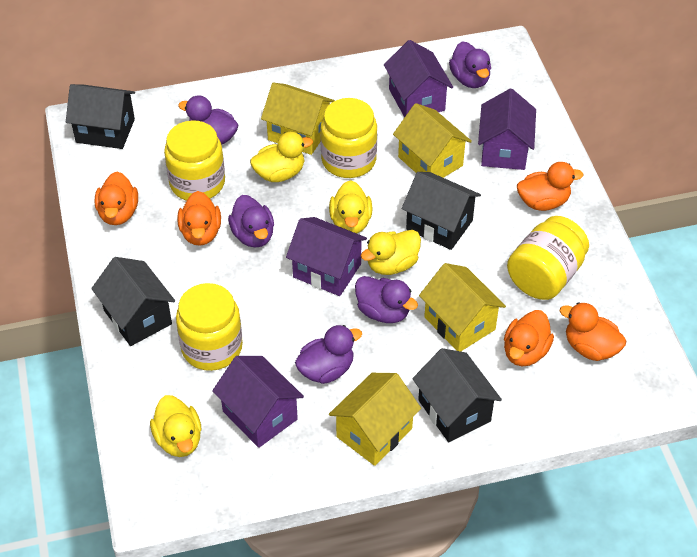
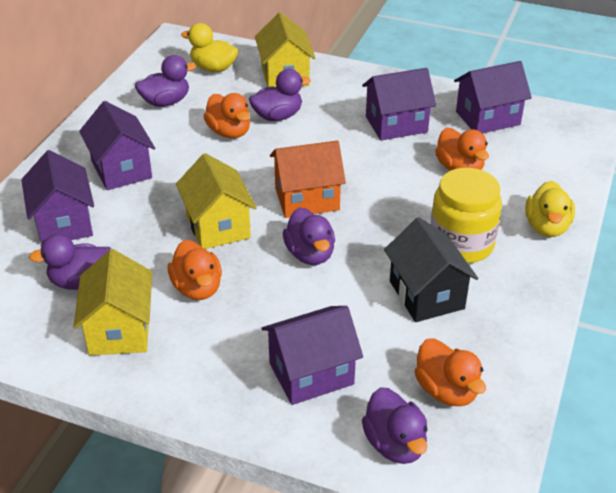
black house: 4 -> 1
orange duck: 5 -> 4
orange house: 0 -> 1
purple house: 4 -> 5
yellow duck: 4 -> 2
yellow house: 4 -> 3
yellow jar: 4 -> 1

